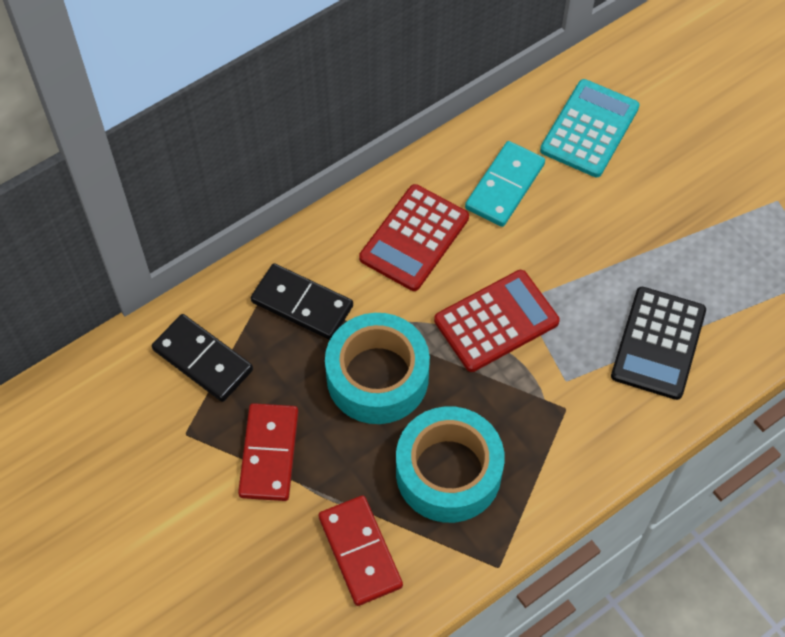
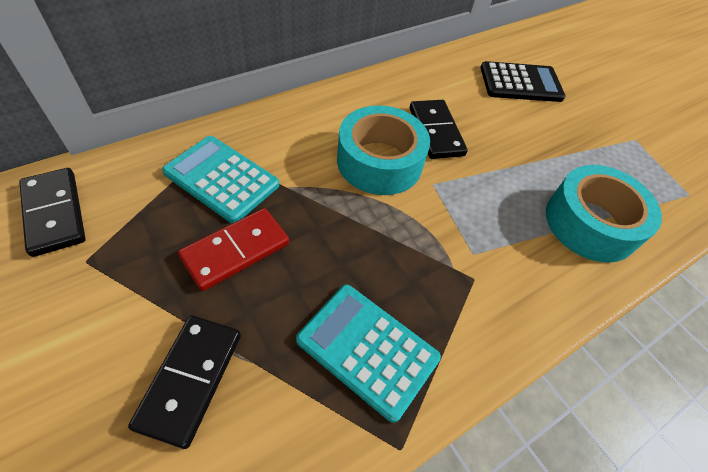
black domino: 2 -> 3
red calculator: 2 -> 0
red domino: 2 -> 1
turquoise calculator: 1 -> 2
turquoise domino: 1 -> 0

